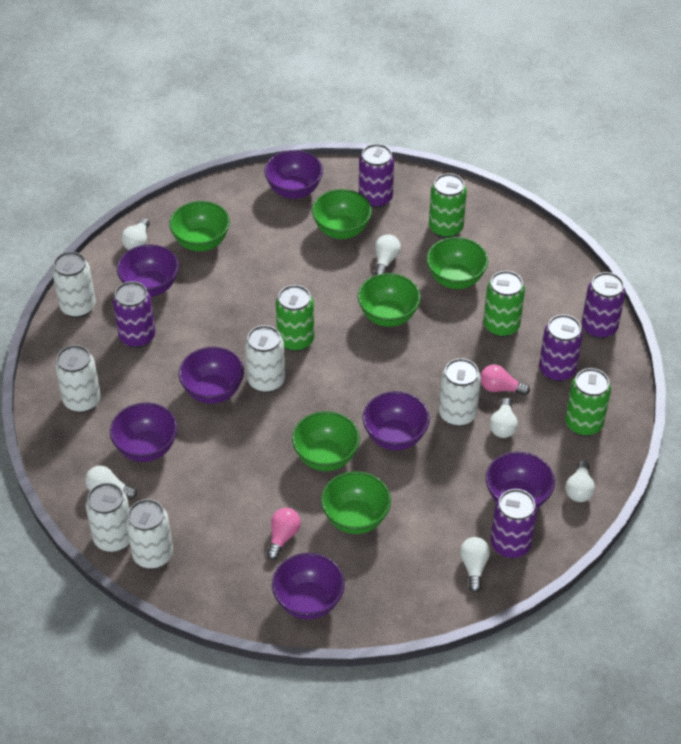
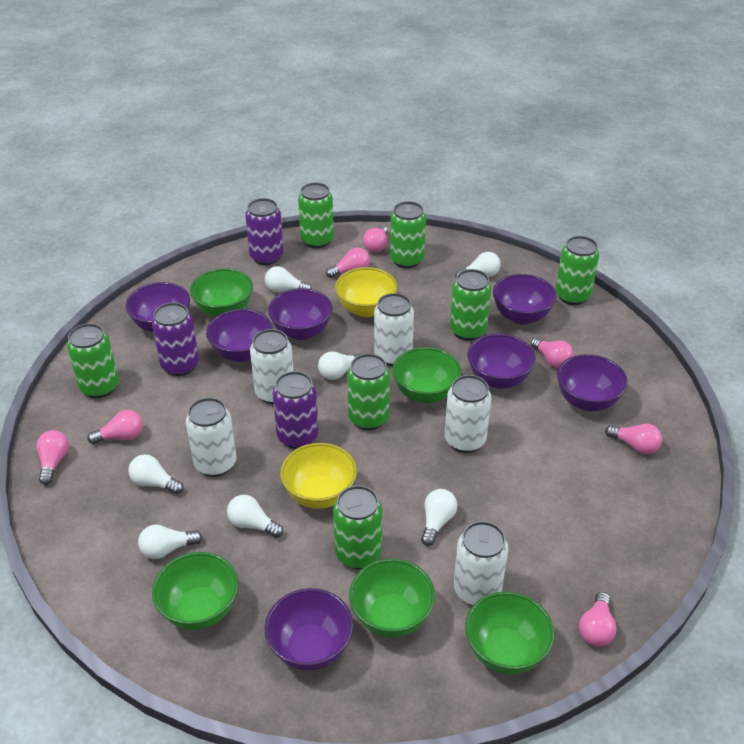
green bowl: 6 -> 5
green can: 4 -> 7
pink light bulb: 2 -> 7
purple can: 5 -> 3
white can: 6 -> 5
white light bulb: 6 -> 7
yellow bowl: 0 -> 2

